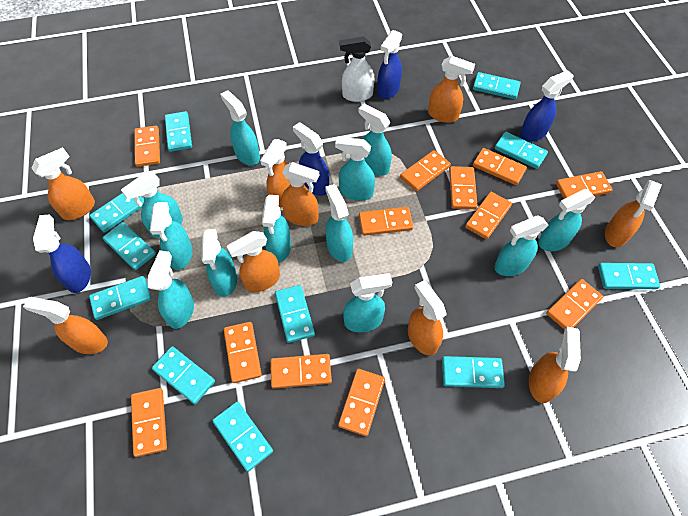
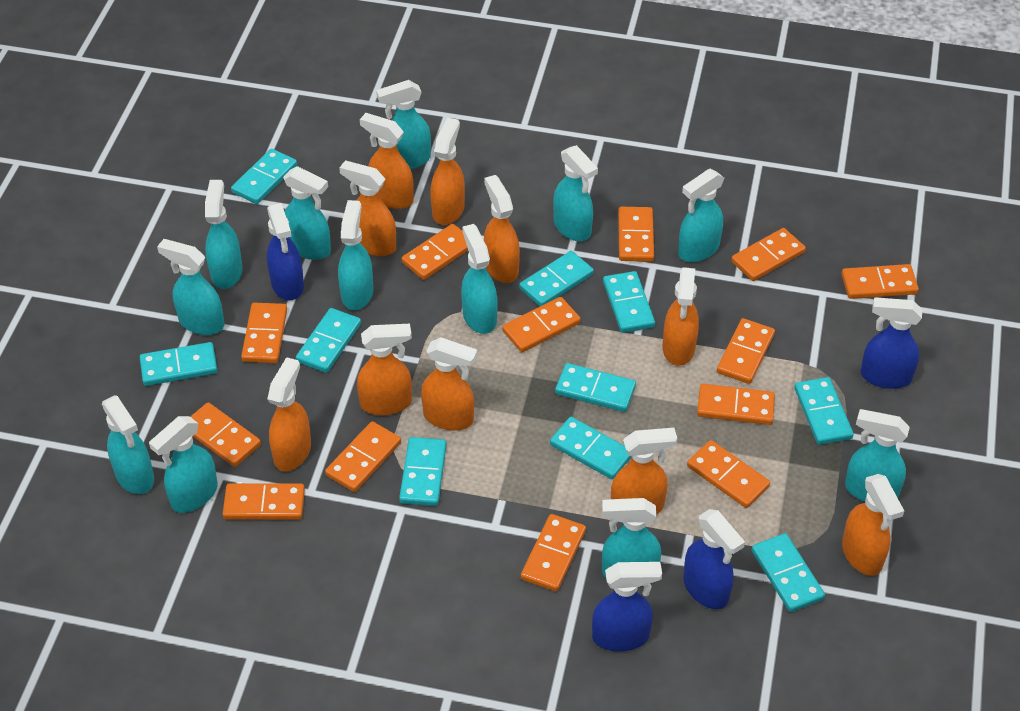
orange domino: 12 -> 13
orange spray bottle: 9 -> 10
turquoise domino: 11 -> 10
white spray bottle: 1 -> 0

